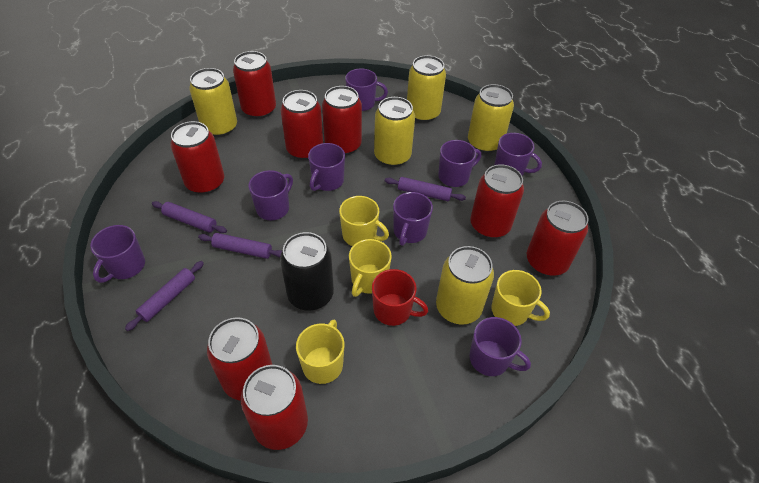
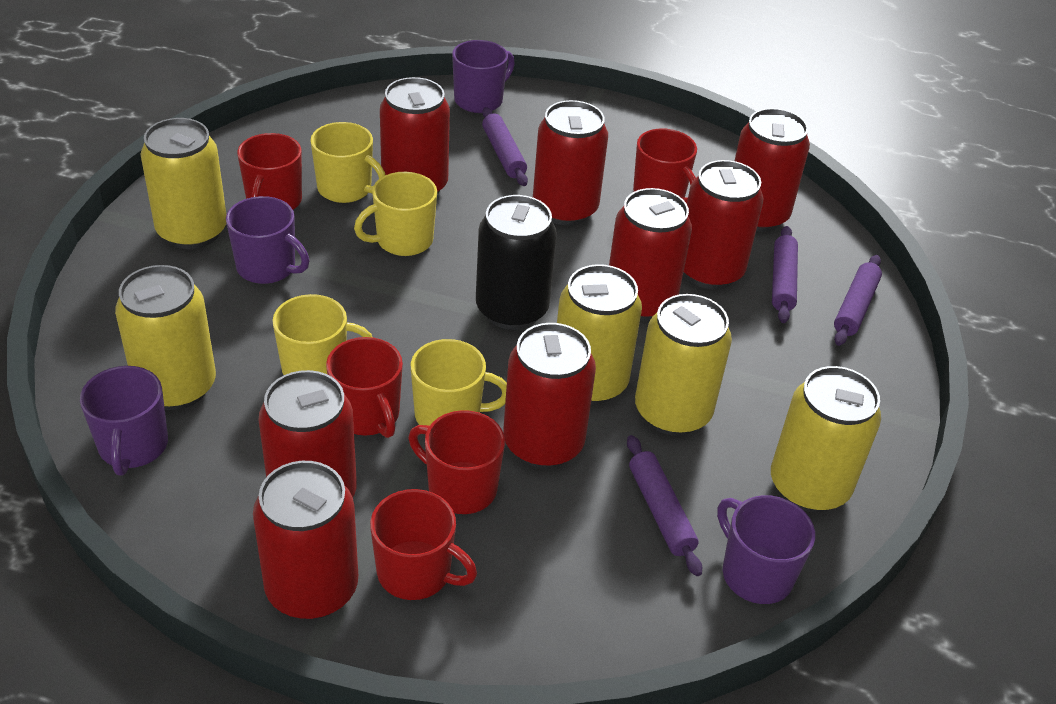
purple mug: 8 -> 4
red mug: 1 -> 5

